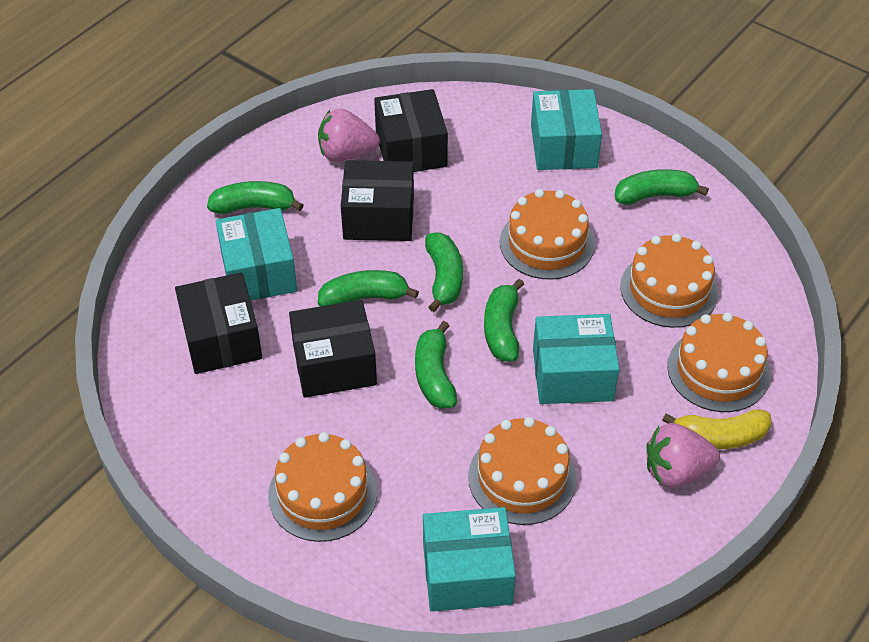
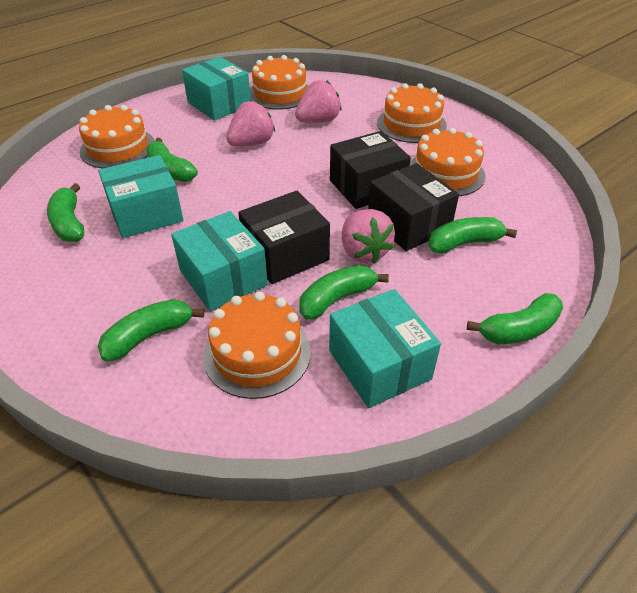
black box: 4 -> 3
pink strawberry: 2 -> 3
yellow banana: 1 -> 0

